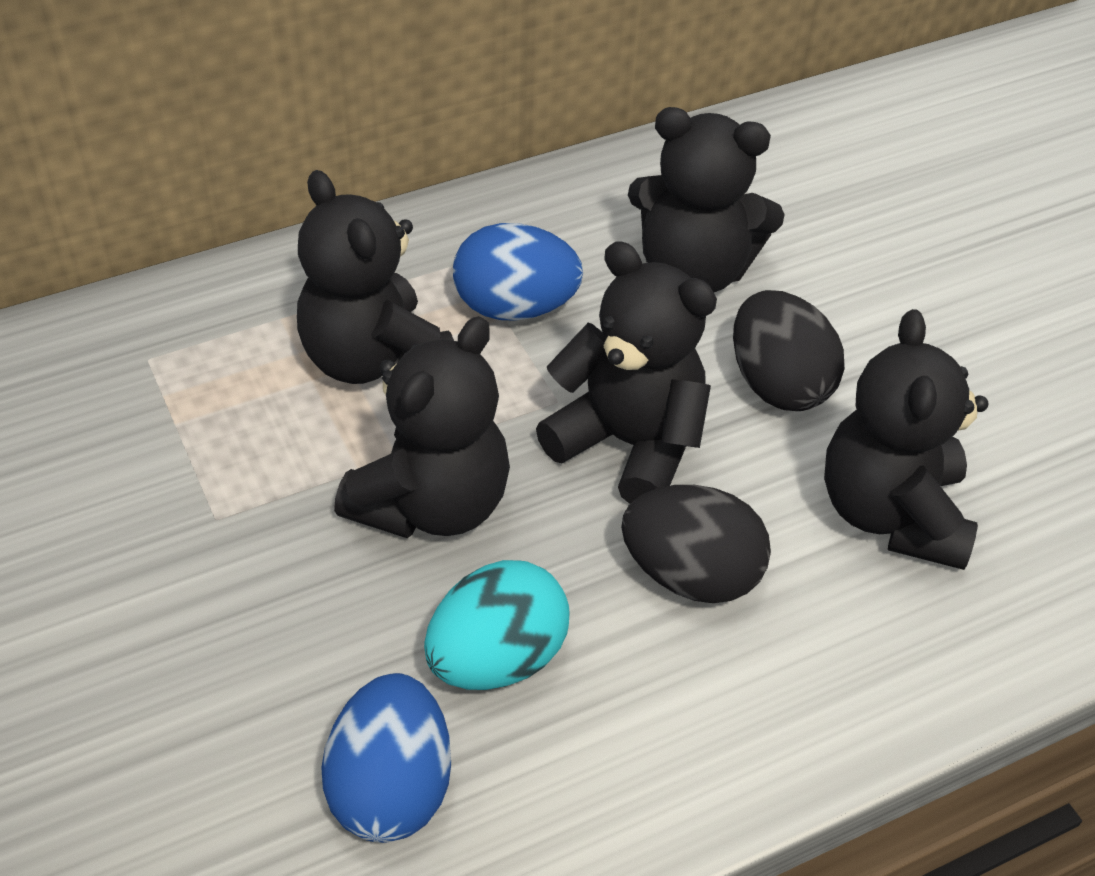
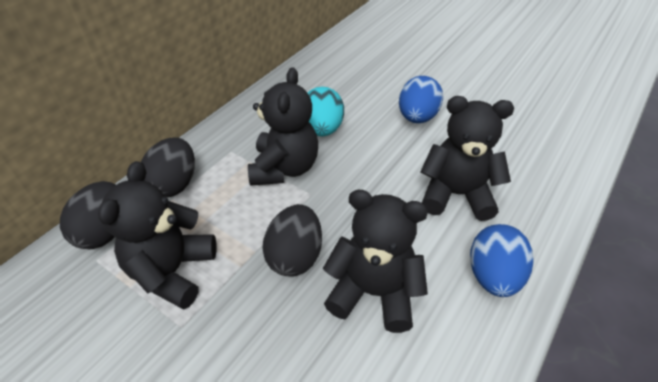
black egg: 2 -> 3
black teddy bear: 5 -> 4

